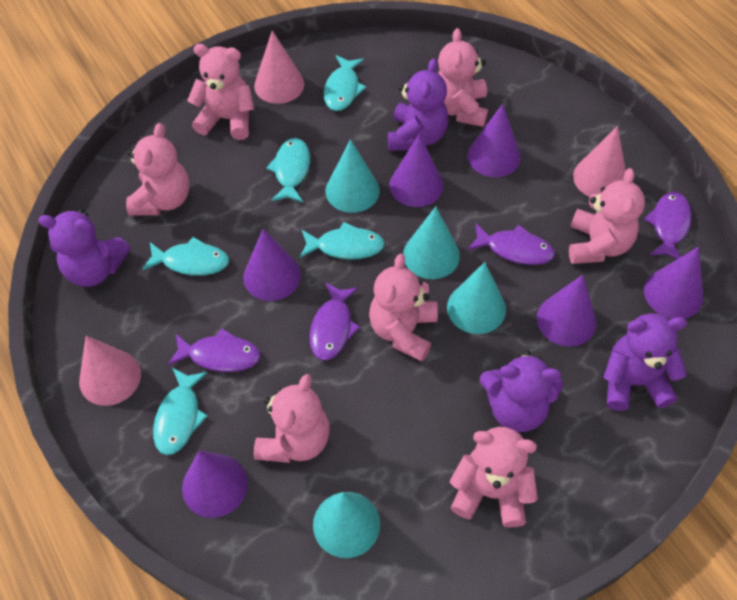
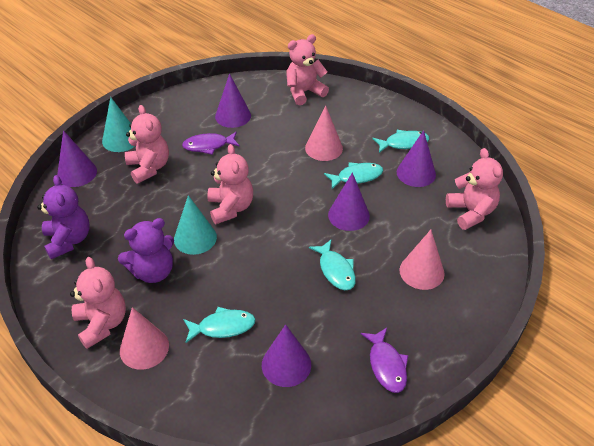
pink teddy bear: 7 -> 5
purple cone: 6 -> 5
purple fish: 4 -> 2
purple teddy bear: 4 -> 2
turquoise cone: 4 -> 2
turquoise fish: 5 -> 4

